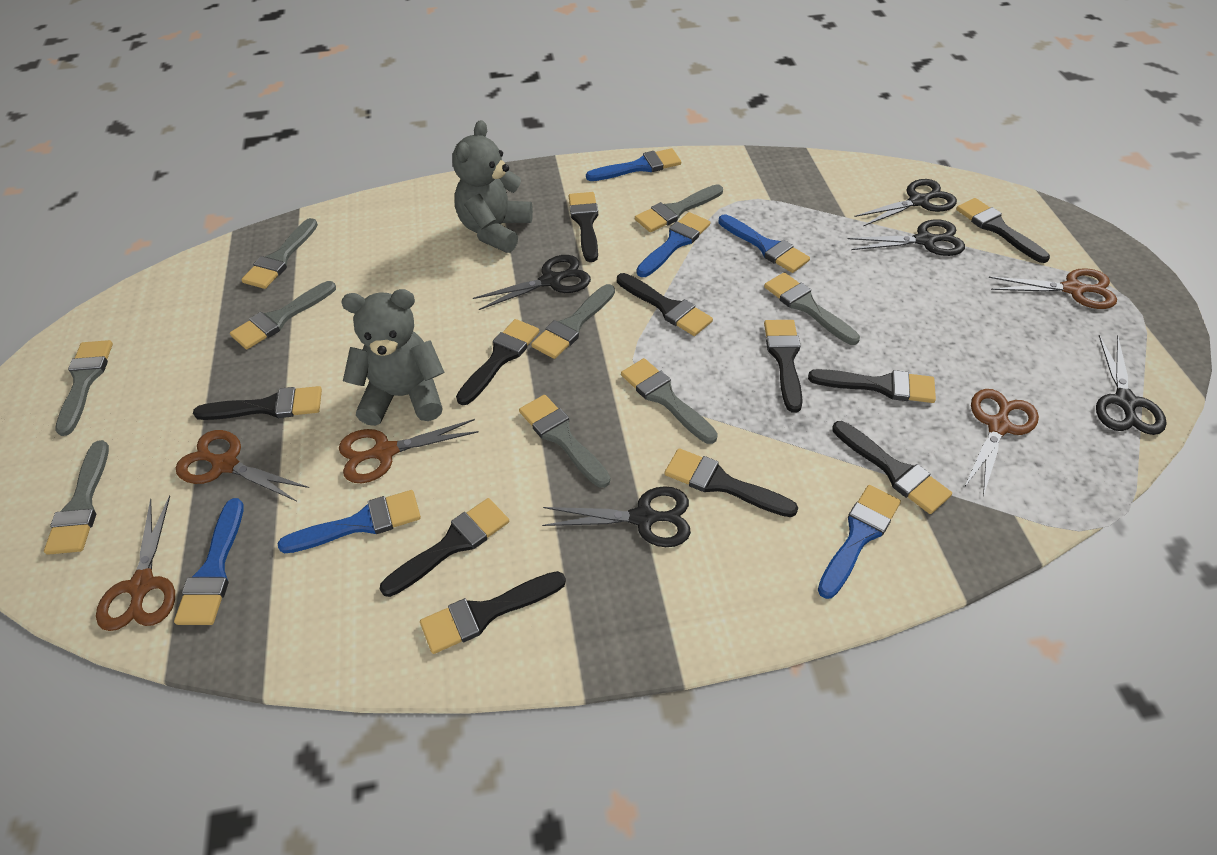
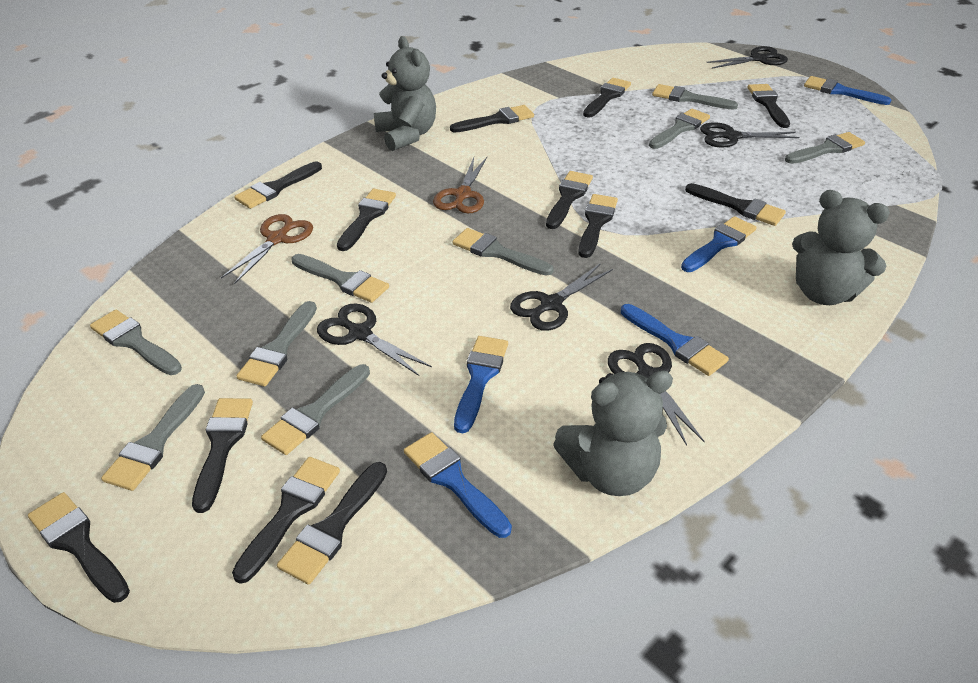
black brush: 11 -> 12
blue brush: 6 -> 5
brown scissors: 5 -> 2
grey teddy bear: 2 -> 3

